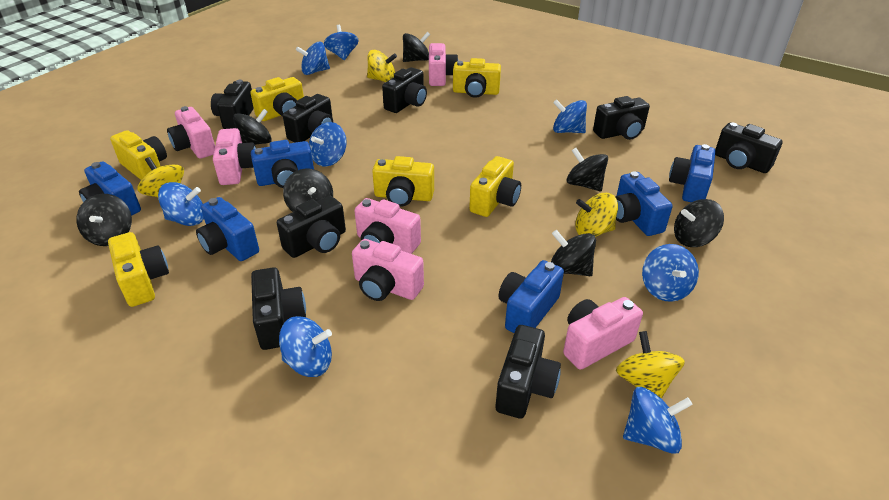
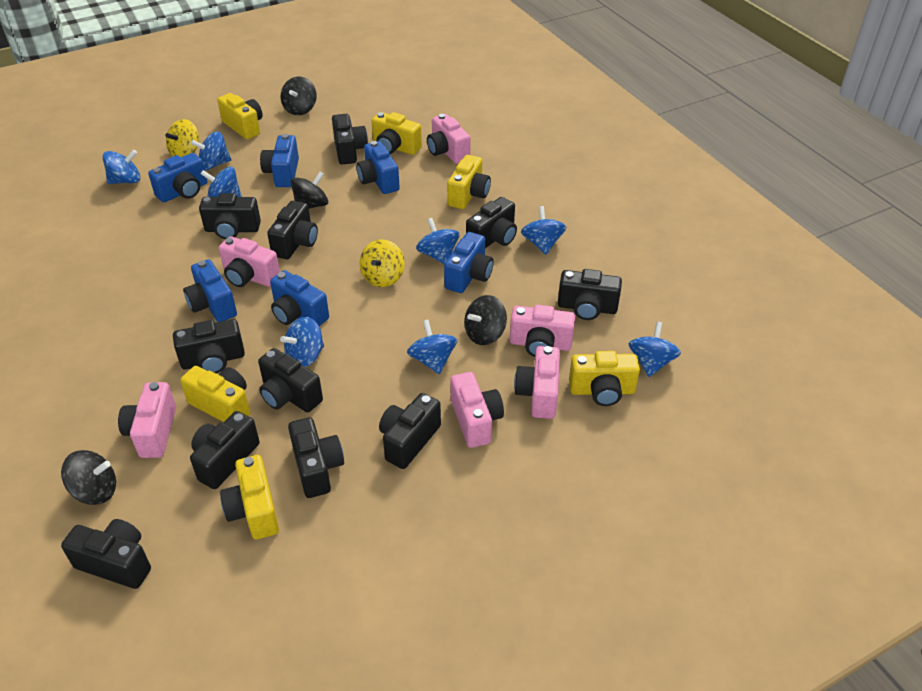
black camera: 8 -> 11
black spinning top: 7 -> 4
yellow spinning top: 4 -> 2

